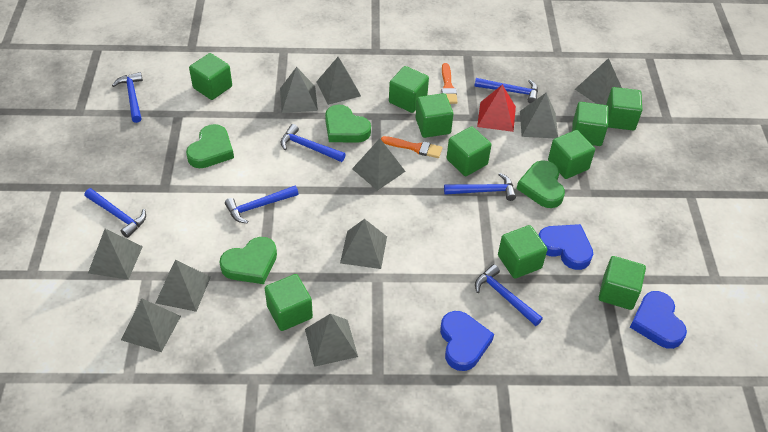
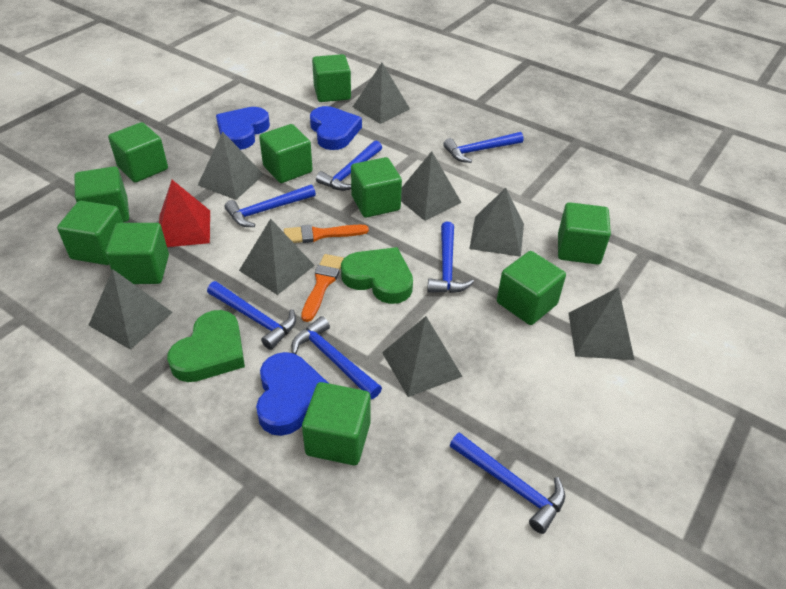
green heart: 4 -> 2
grey pyramid: 10 -> 8

